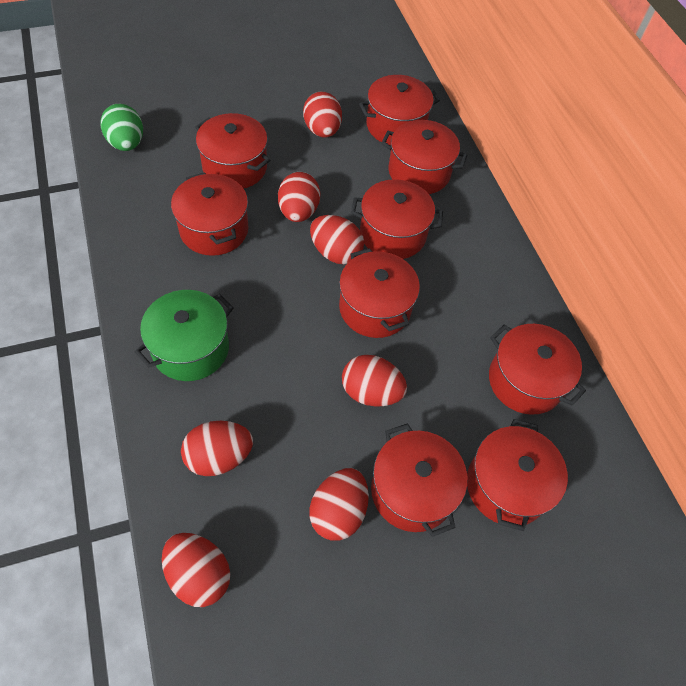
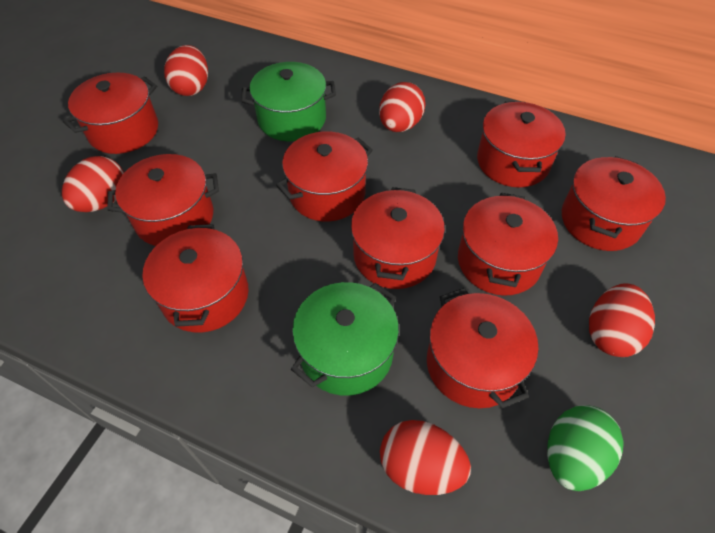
green pot: 1 -> 2
red egg: 7 -> 5

